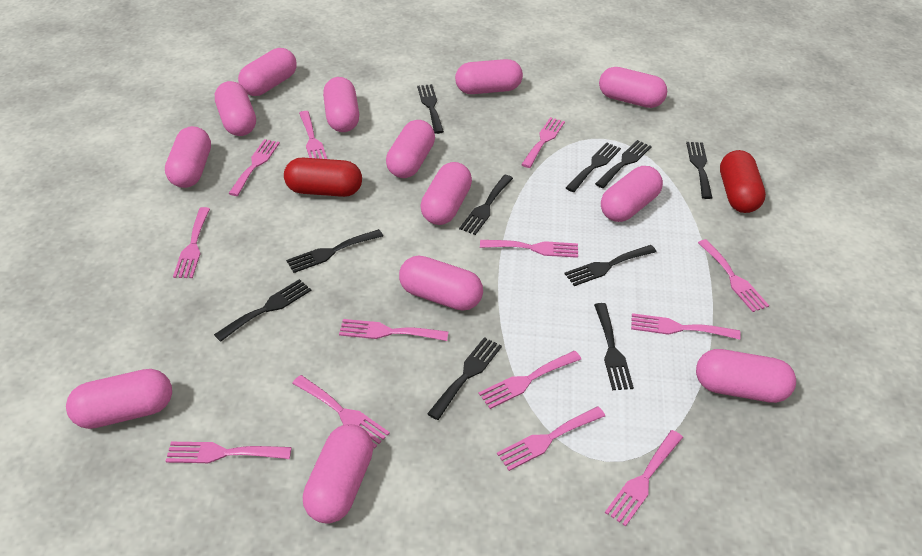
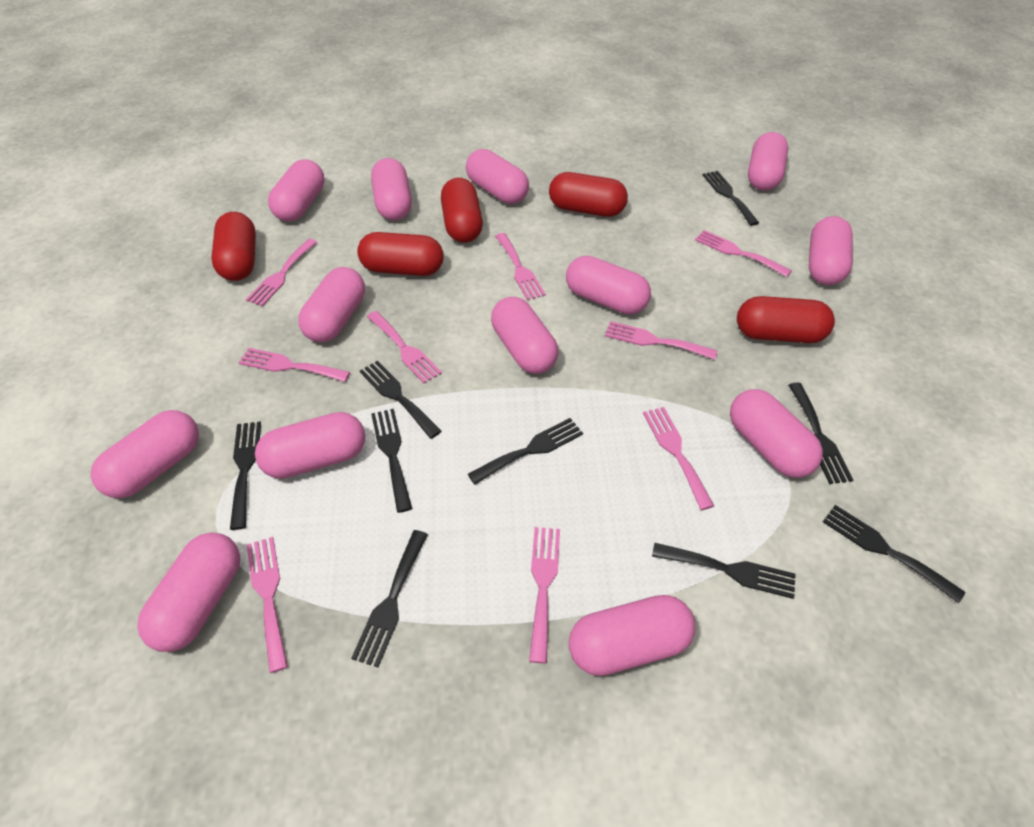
black fork: 10 -> 9
pink fork: 13 -> 9
red capsule: 2 -> 5

